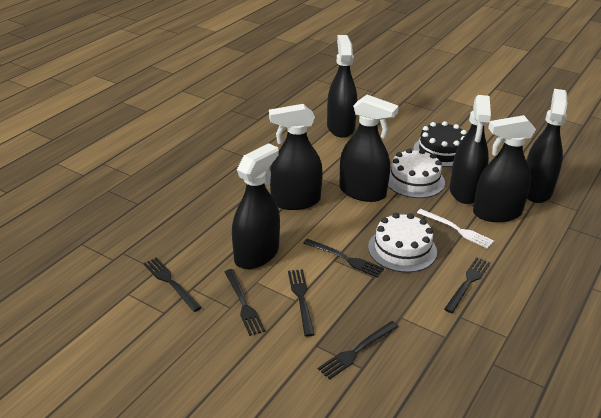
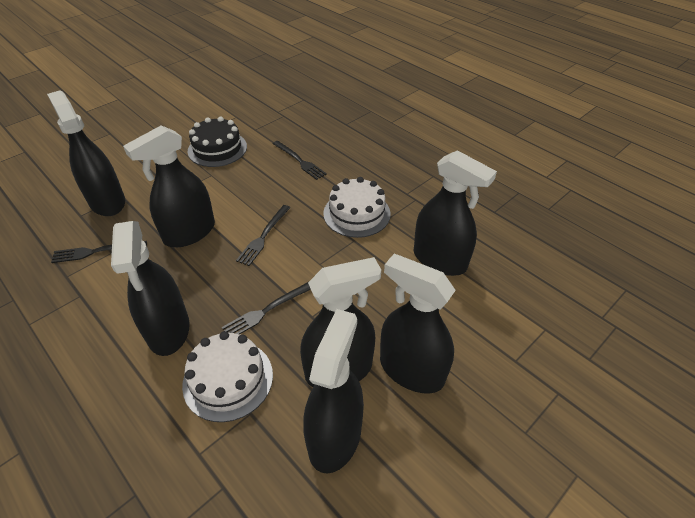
black fork: 6 -> 4
white fork: 1 -> 0

